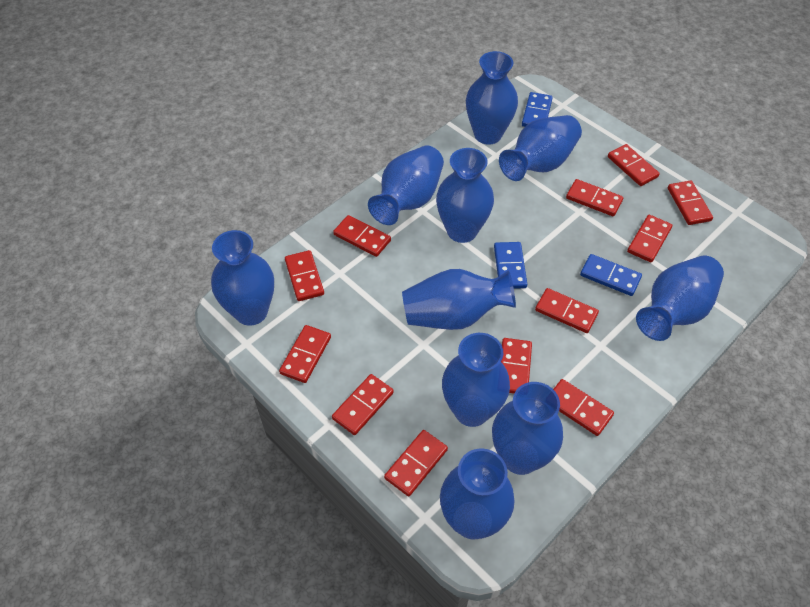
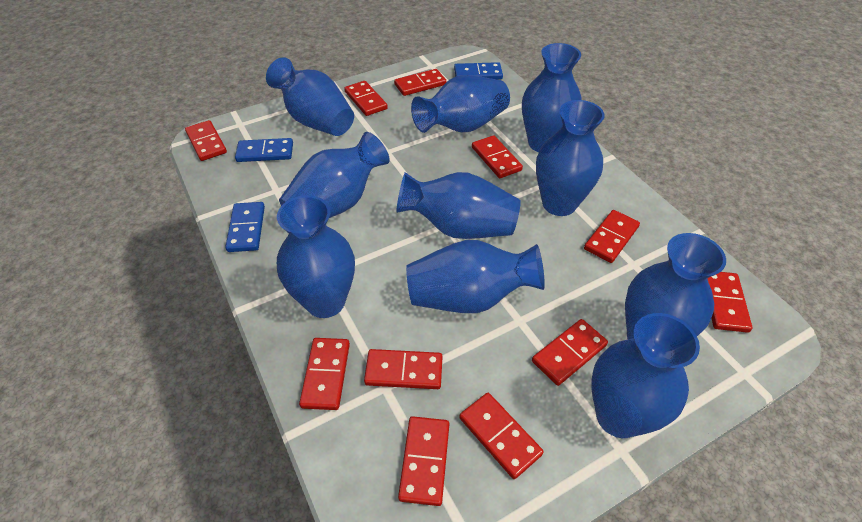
red domino: 12 -> 11

